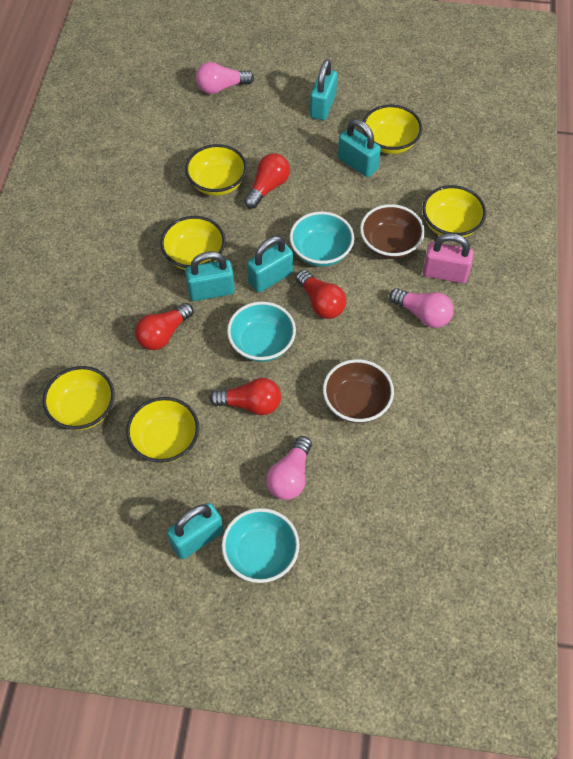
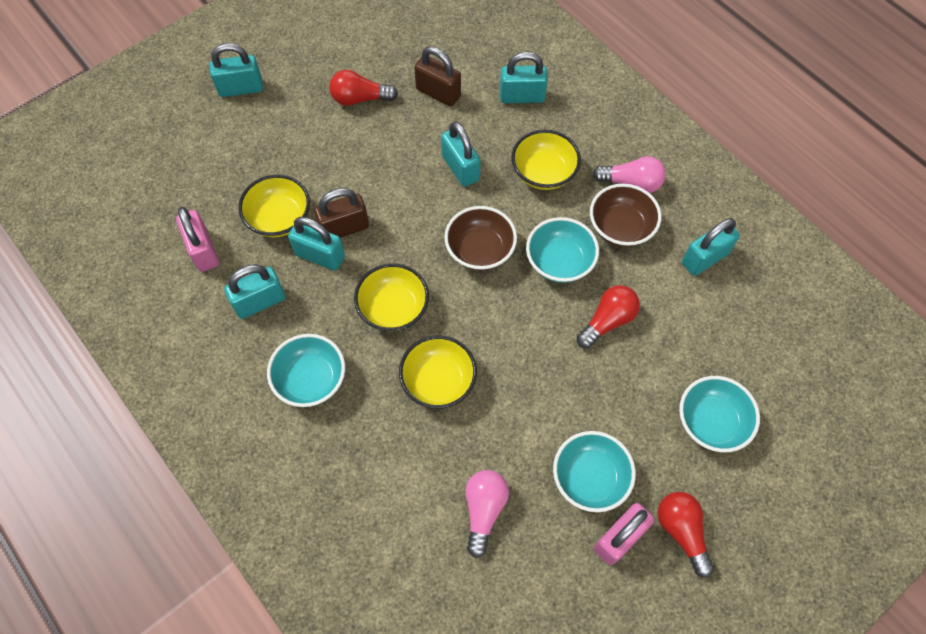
brown padlock: 0 -> 2
pink light bulb: 3 -> 2
pink padlock: 1 -> 2
red light bulb: 4 -> 3
turquoise bowl: 3 -> 4
turquoise padlock: 5 -> 6
yellow bowl: 6 -> 4

